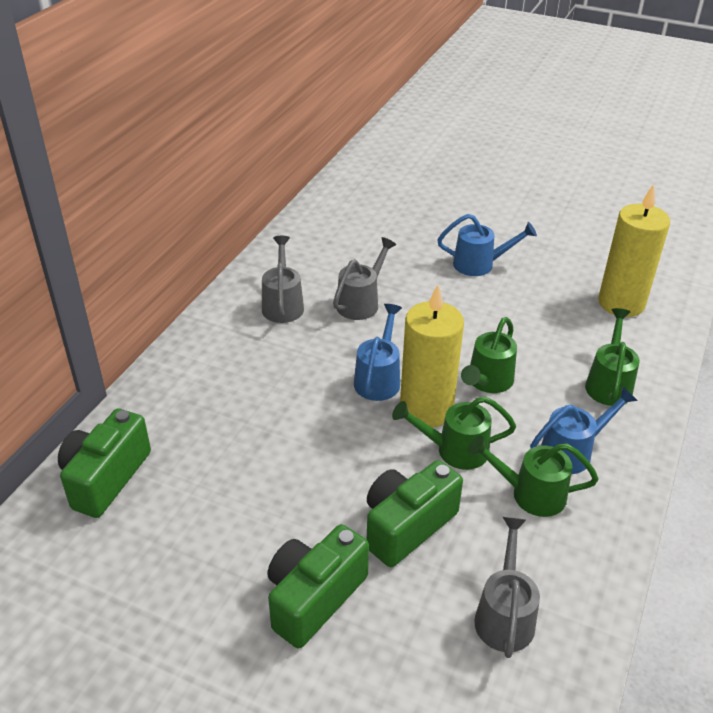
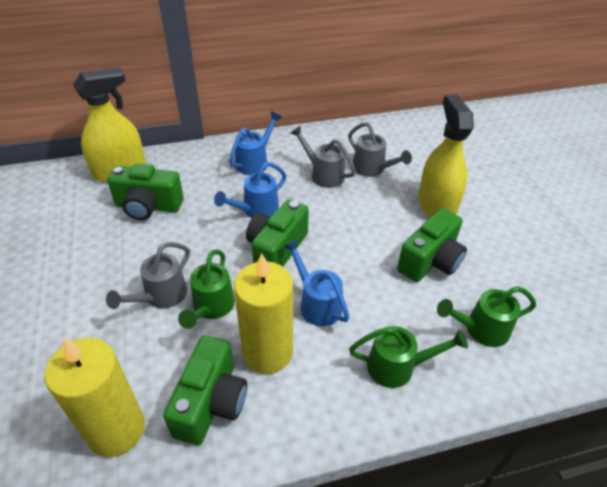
green camera: 3 -> 4
green watering can: 4 -> 3
yellow spray bottle: 0 -> 2

